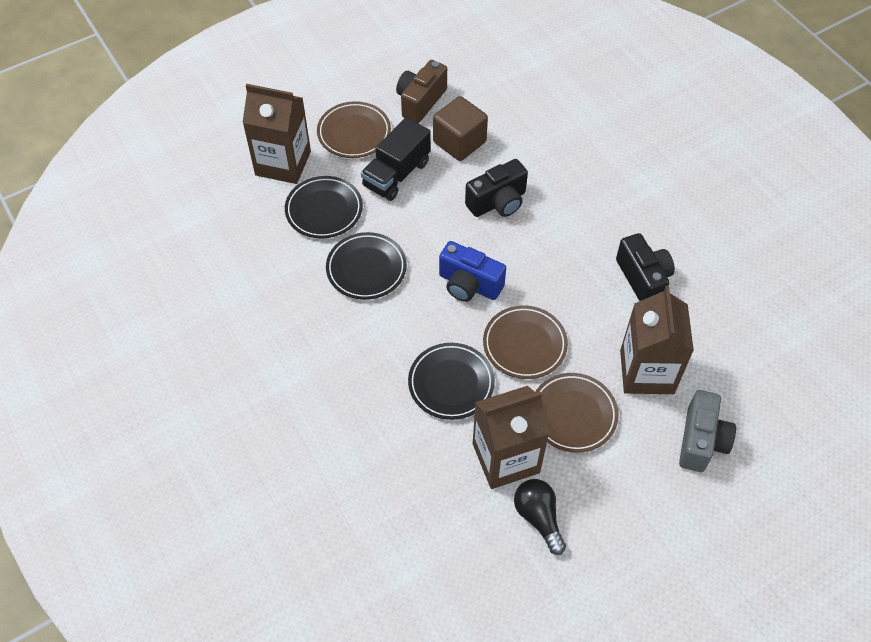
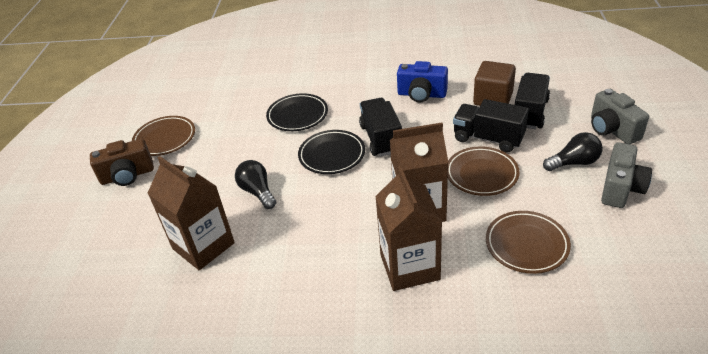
black camera: 2 -> 0
black light bulb: 1 -> 2
black plate: 3 -> 2
black truck: 1 -> 3
grey camera: 1 -> 2

